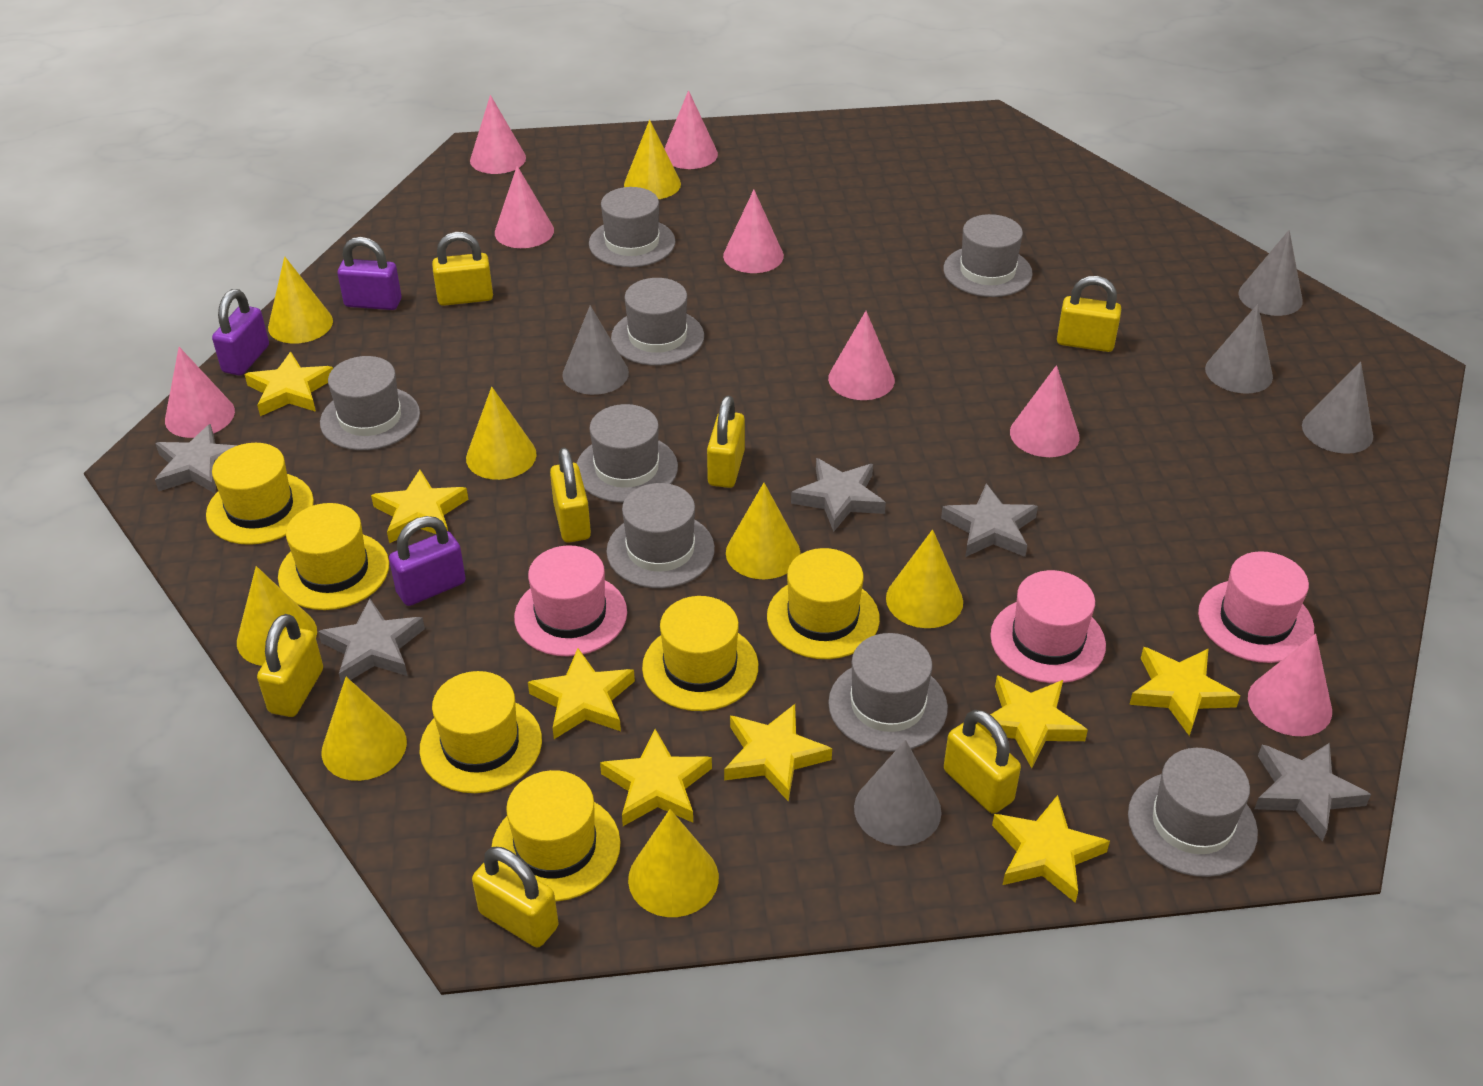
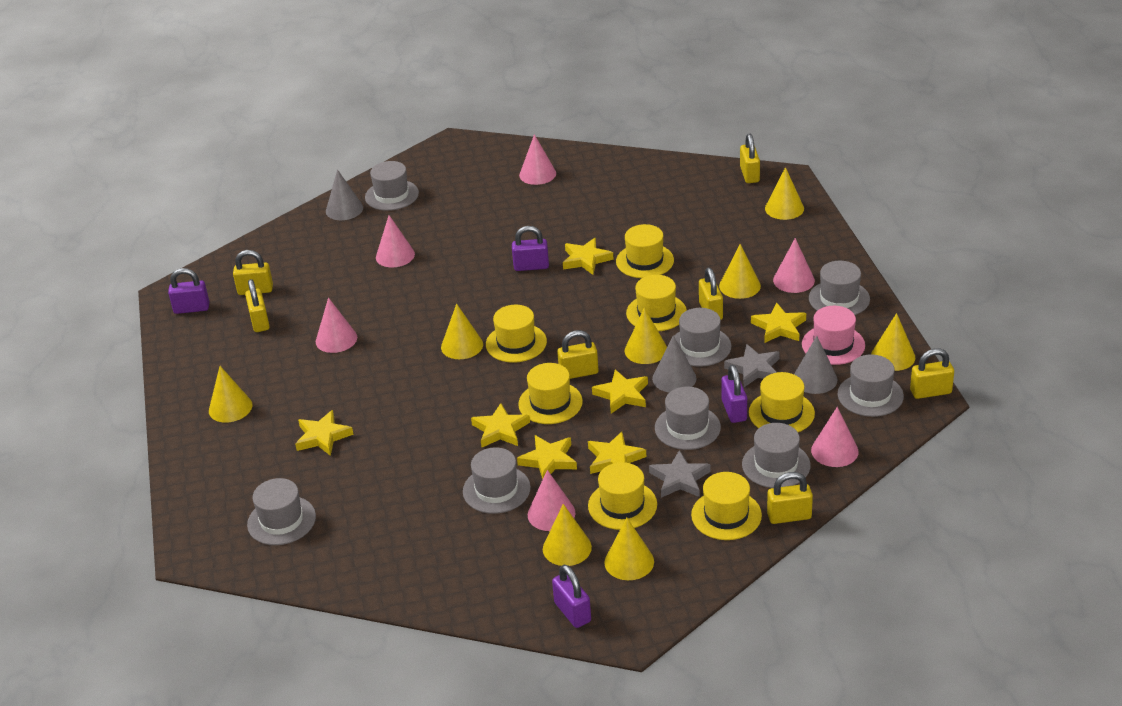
grey cone: 5 -> 3
grey star: 5 -> 2
pink cone: 8 -> 6
pink hat: 3 -> 1
purple padlock: 3 -> 4
yellow hat: 6 -> 7
yellow star: 8 -> 7

